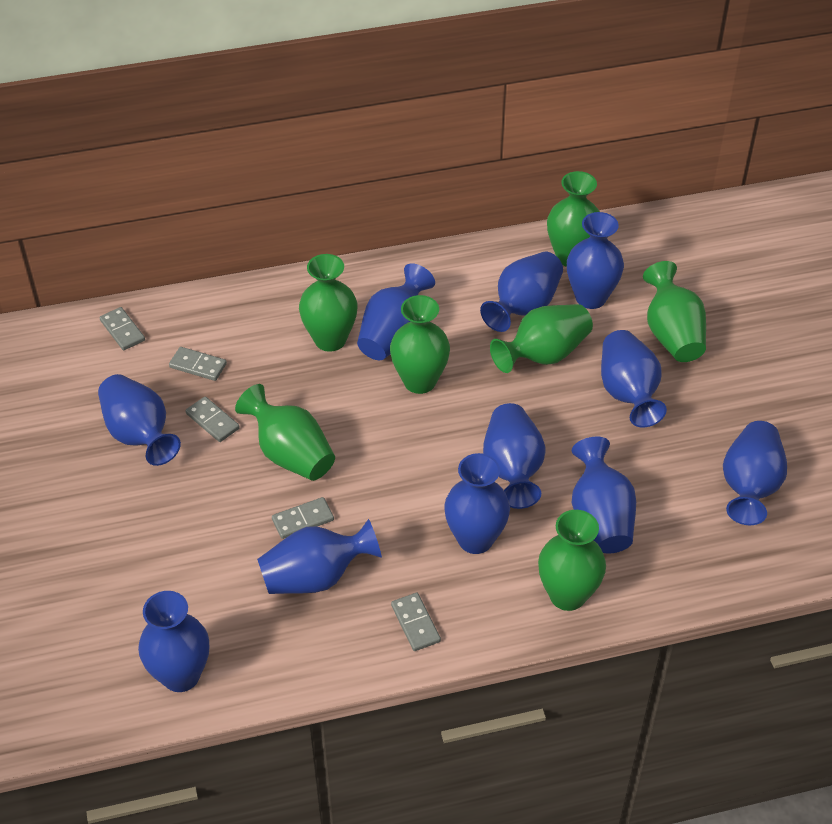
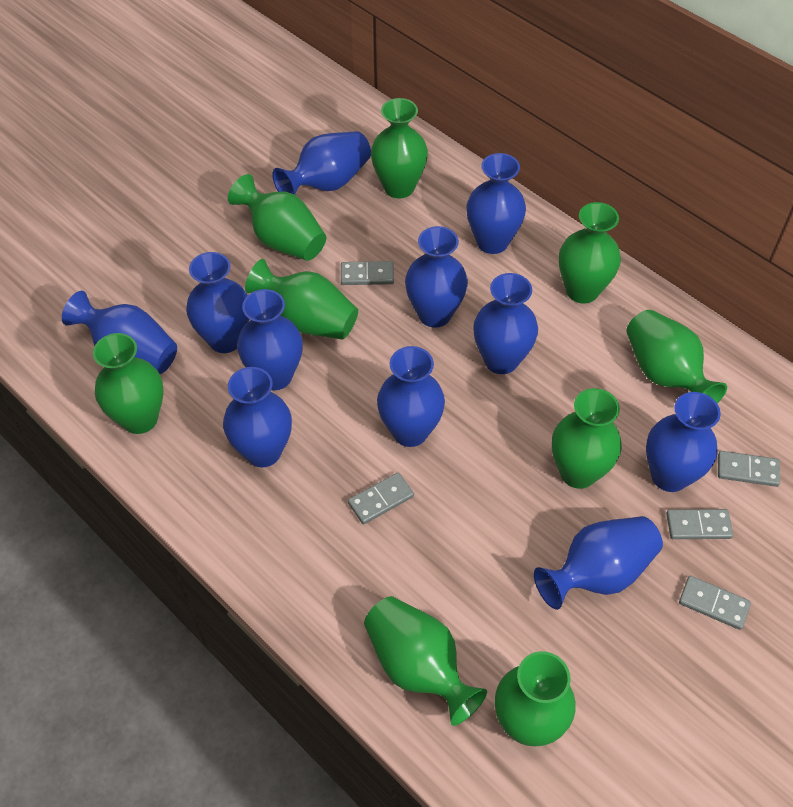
green vase: 7 -> 9

